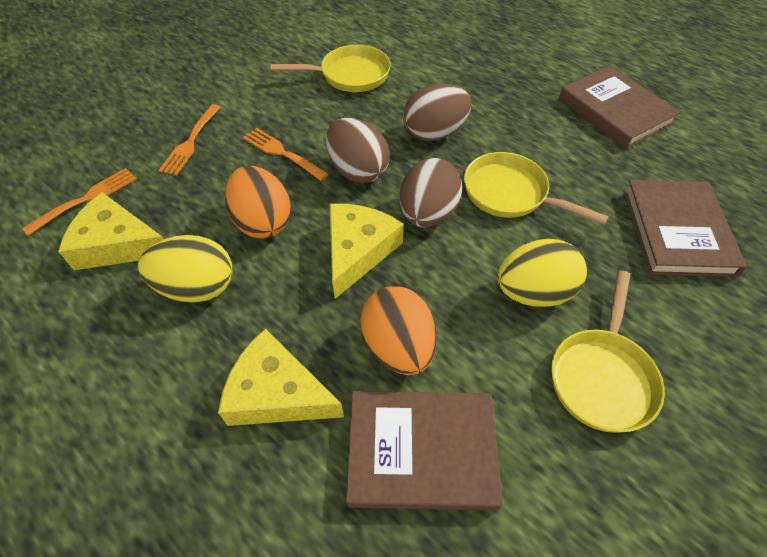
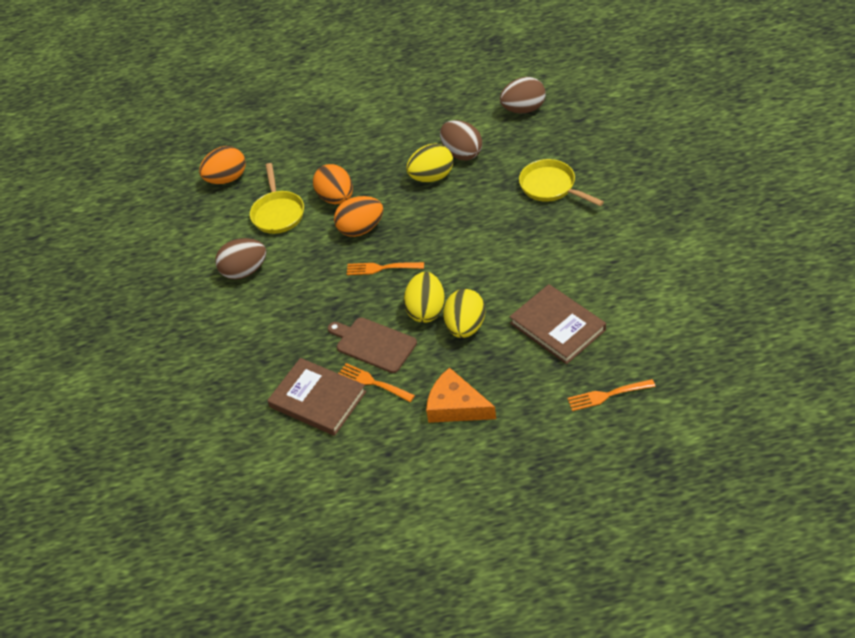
brown book: 3 -> 2
brown cutting board: 0 -> 1
orange cheese: 0 -> 1
orange egg: 2 -> 3
yellow cheese: 3 -> 0
yellow egg: 2 -> 3
yellow pan: 3 -> 2

